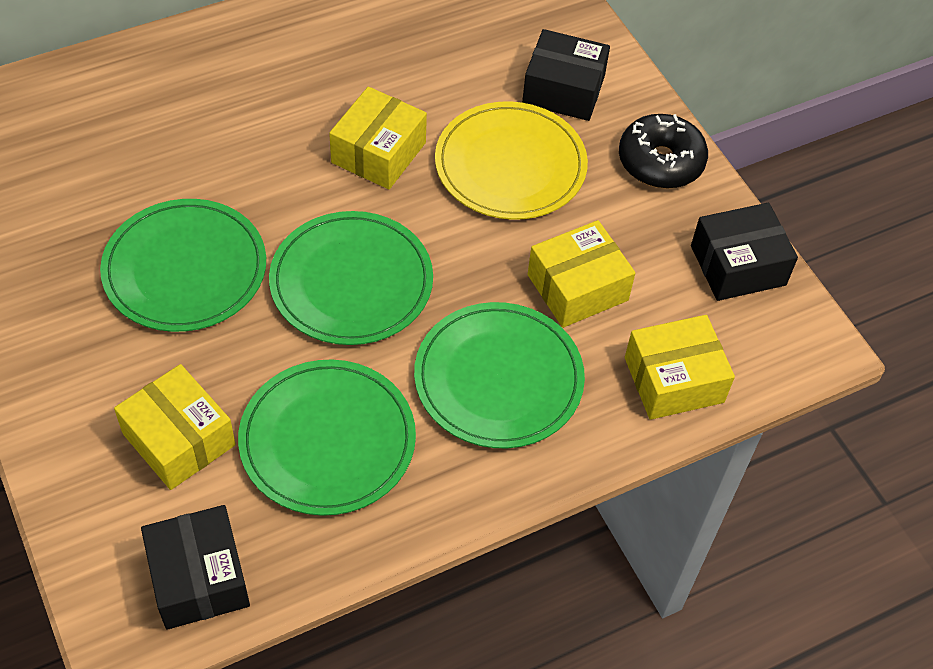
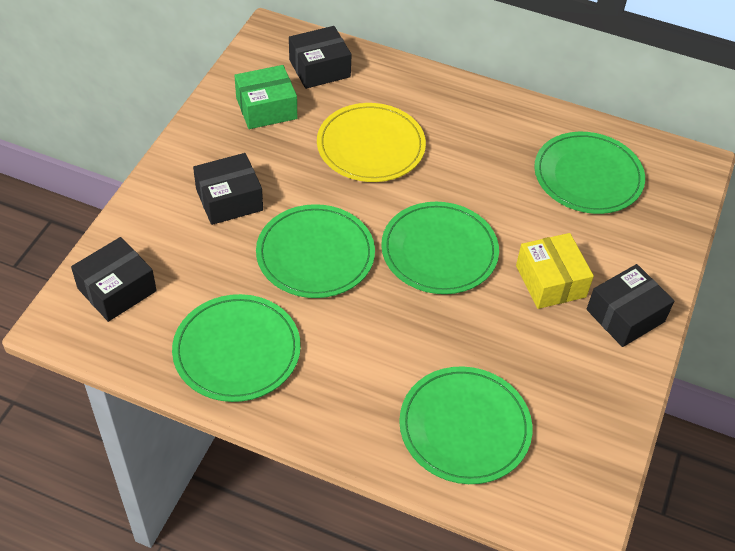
black box: 3 -> 4
black donut: 1 -> 0
green box: 0 -> 1
green plate: 4 -> 5
yellow box: 4 -> 1

